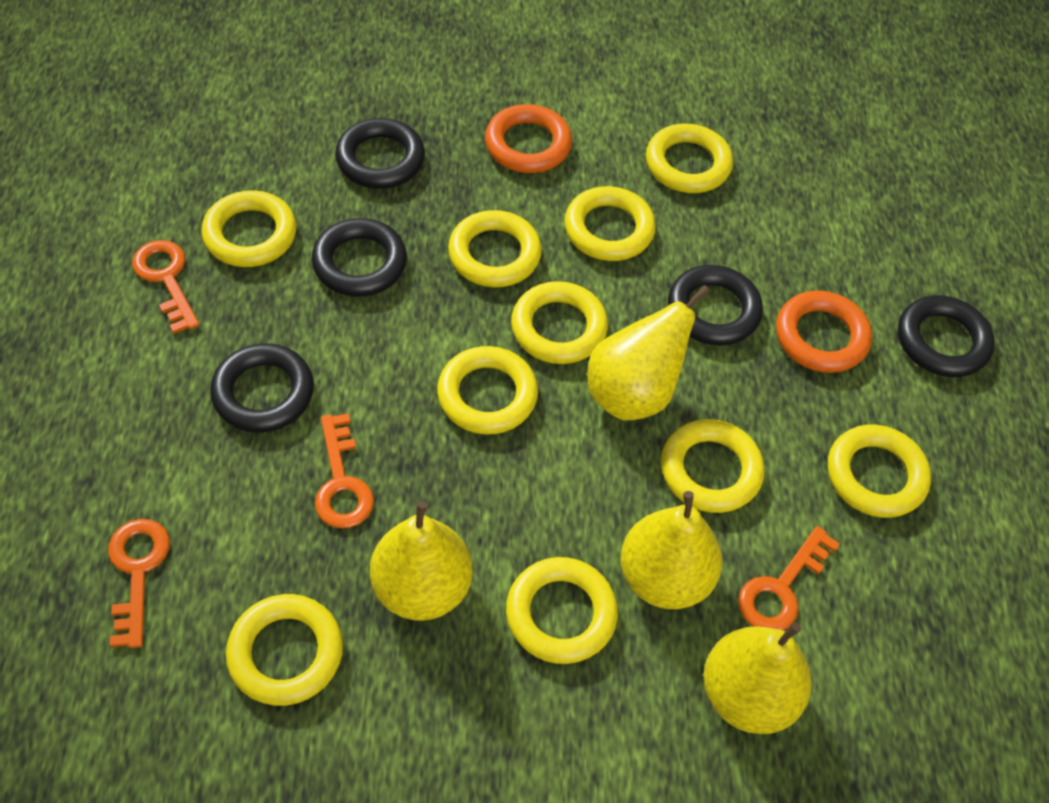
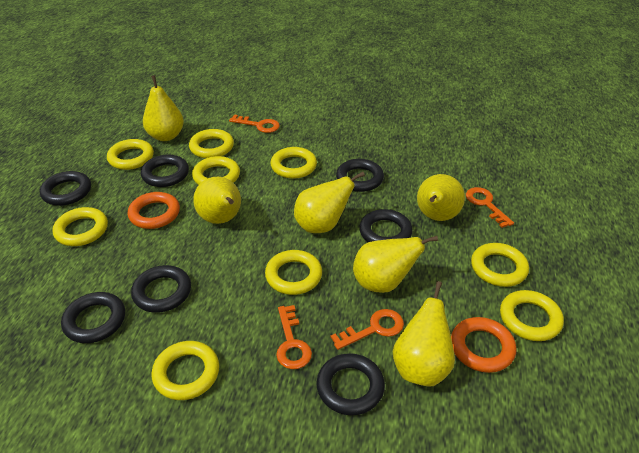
black ring: 5 -> 7
yellow pear: 4 -> 6
yellow ring: 10 -> 9

